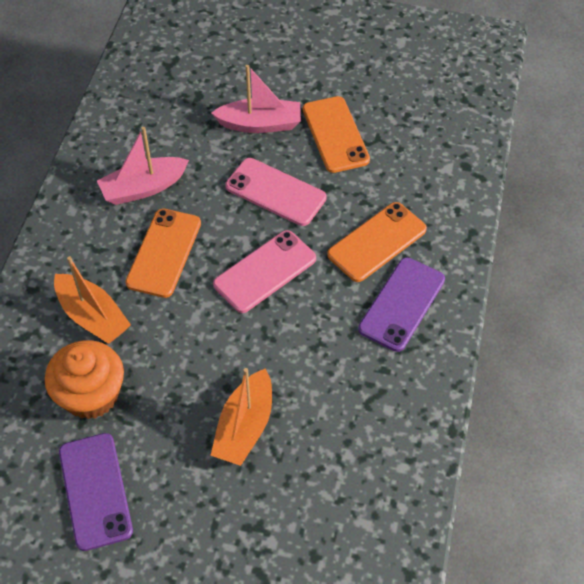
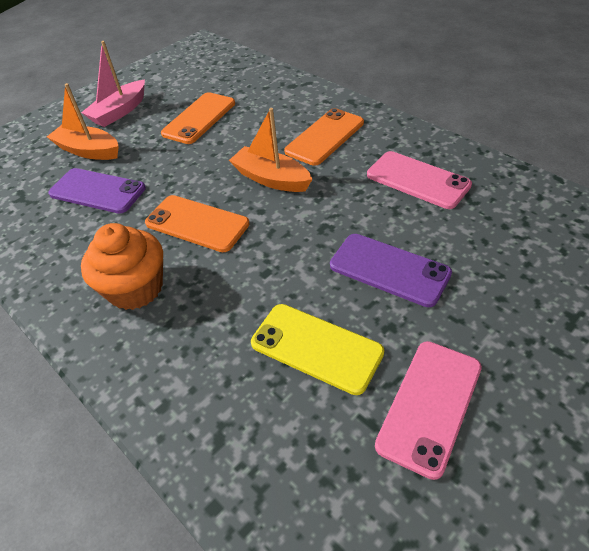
pink boat: 2 -> 1
yellow phone: 0 -> 1

